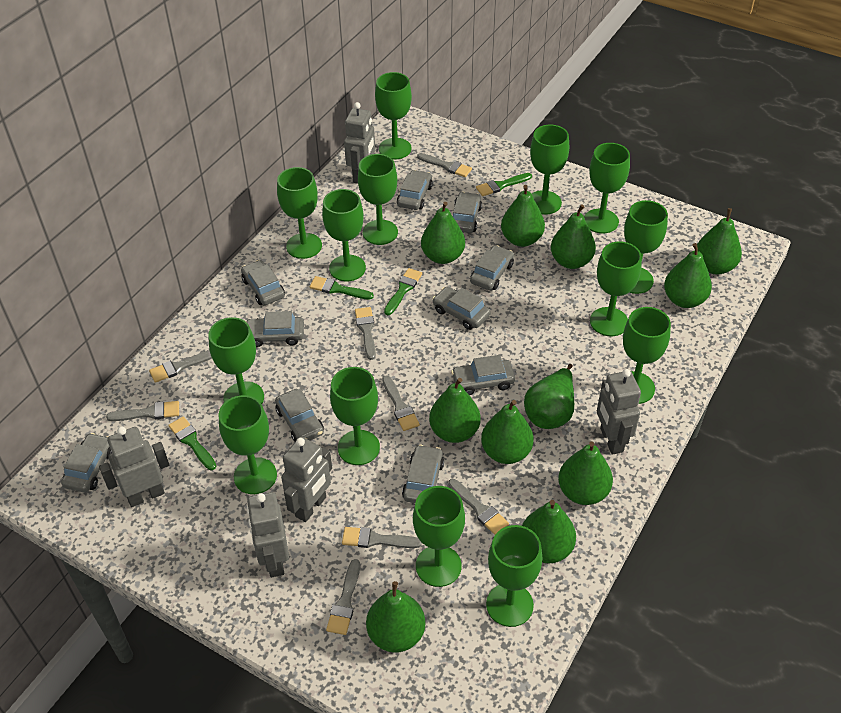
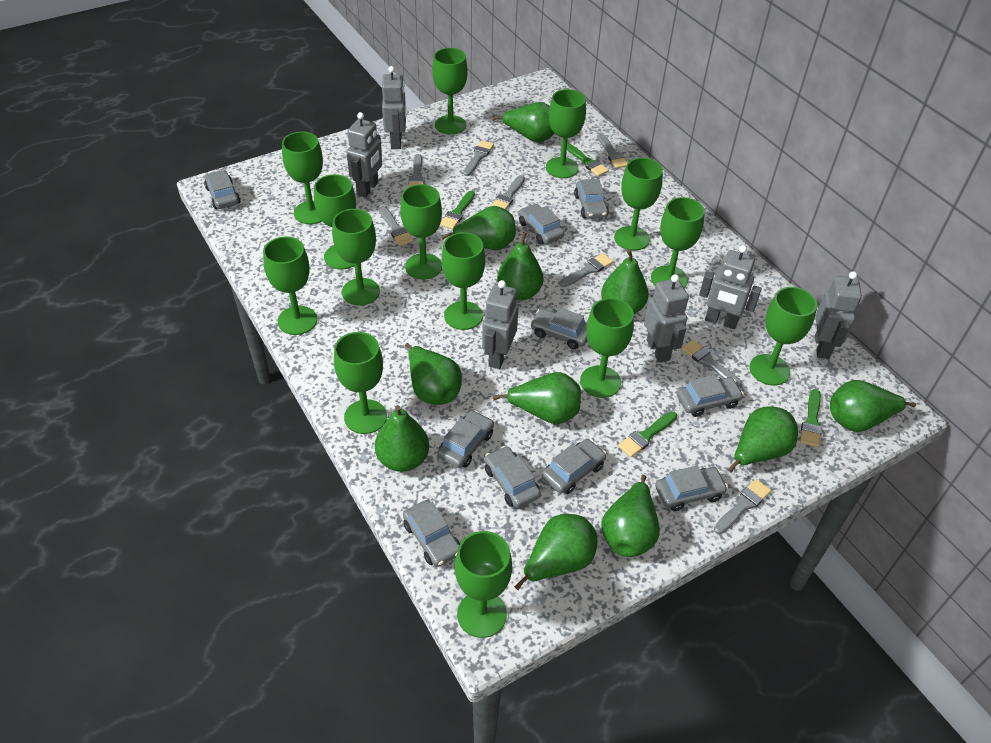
grey robot: 5 -> 6

